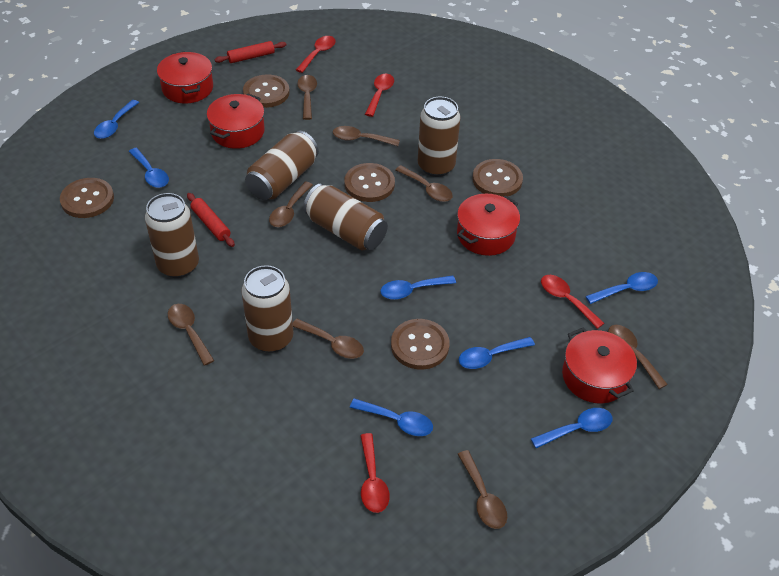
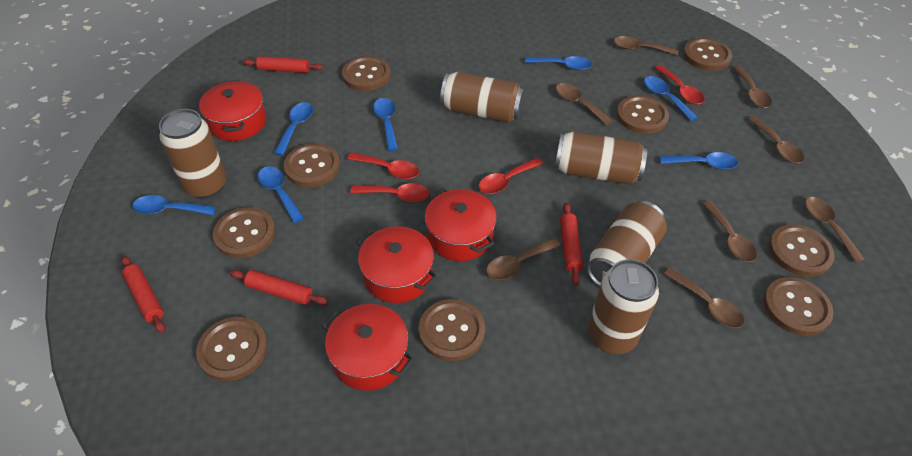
brown button: 5 -> 9
red rolling pin: 2 -> 4

